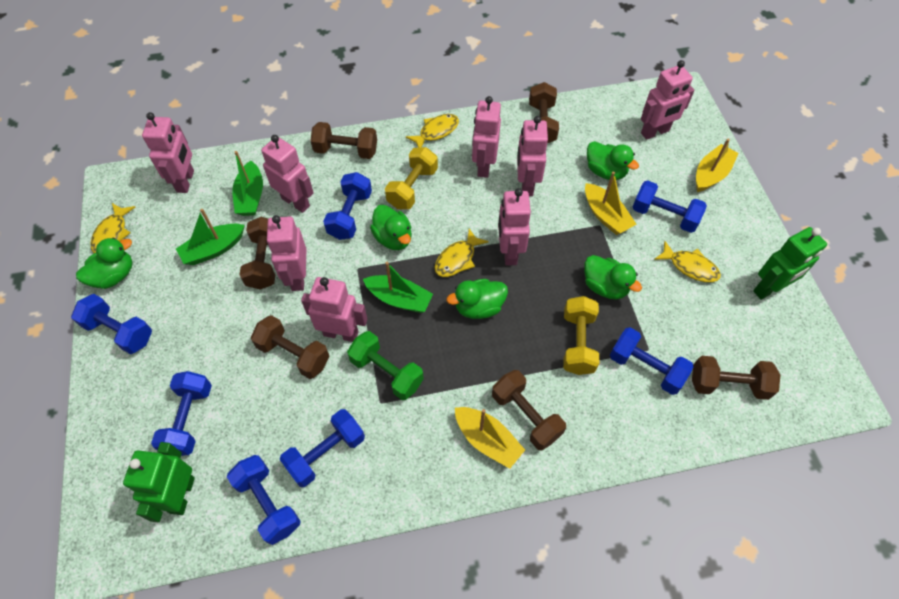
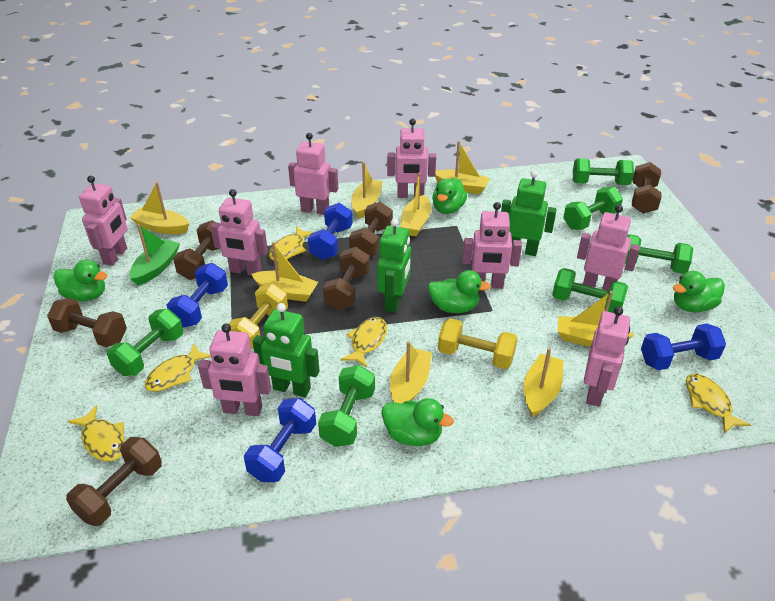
blue dumbbell: 7 -> 4
green boat: 3 -> 1
green dumbbell: 1 -> 6
green robot: 2 -> 3
yellow boat: 3 -> 8
yellow fish: 4 -> 5

